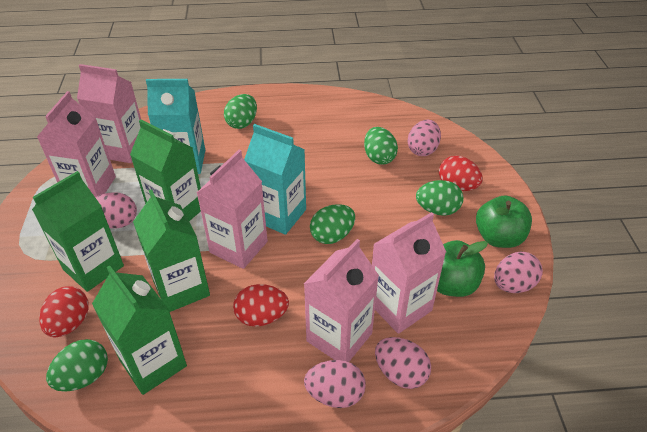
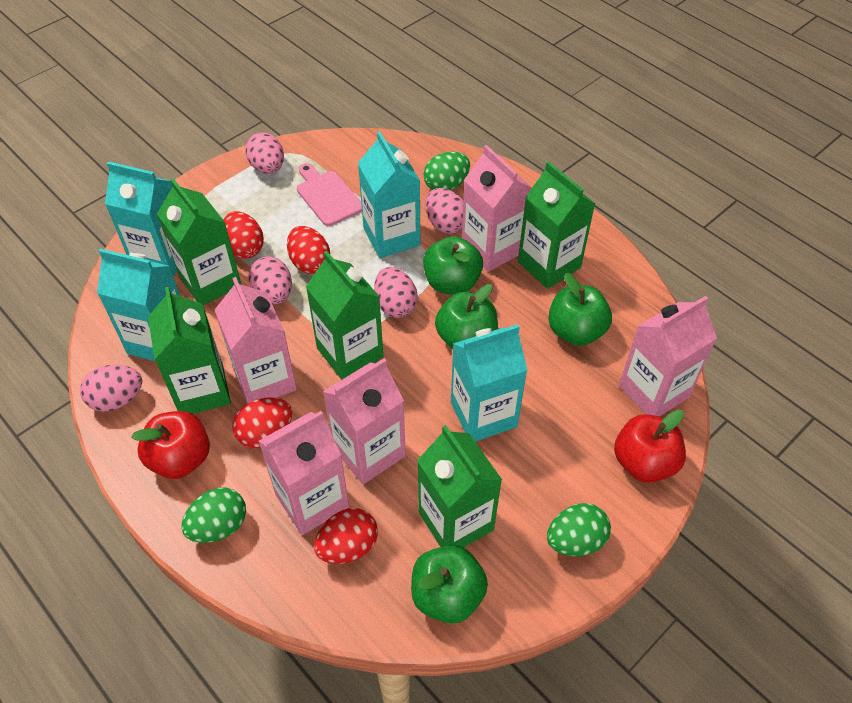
green apple: 2 -> 4
green carton: 4 -> 5
green egg: 5 -> 3
pink cutting board: 0 -> 1
red apple: 0 -> 2
red egg: 3 -> 4
turquoise carton: 2 -> 4

